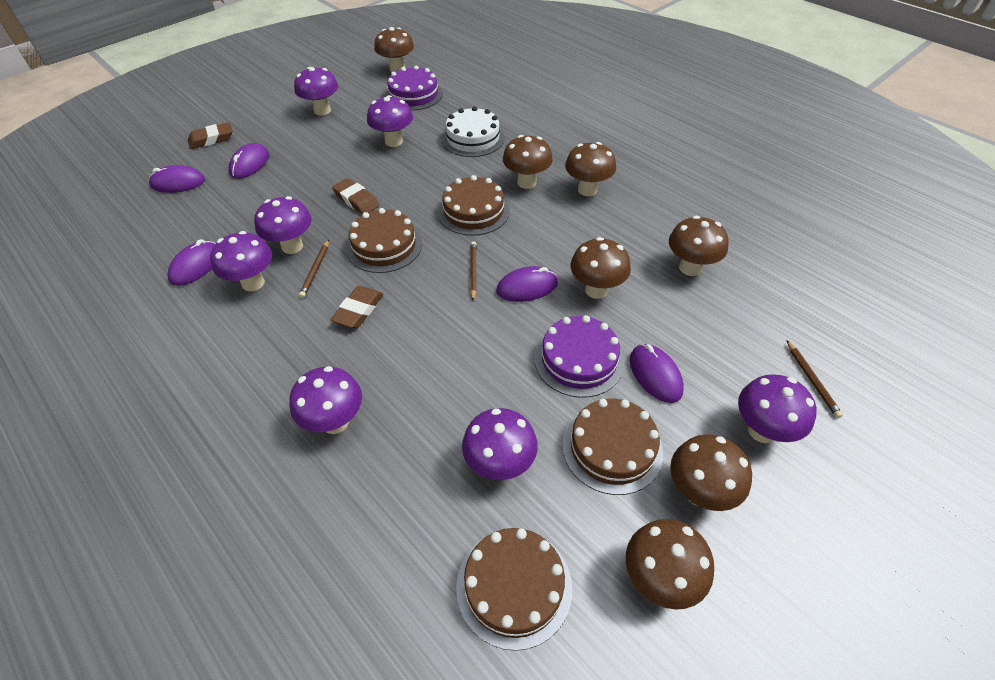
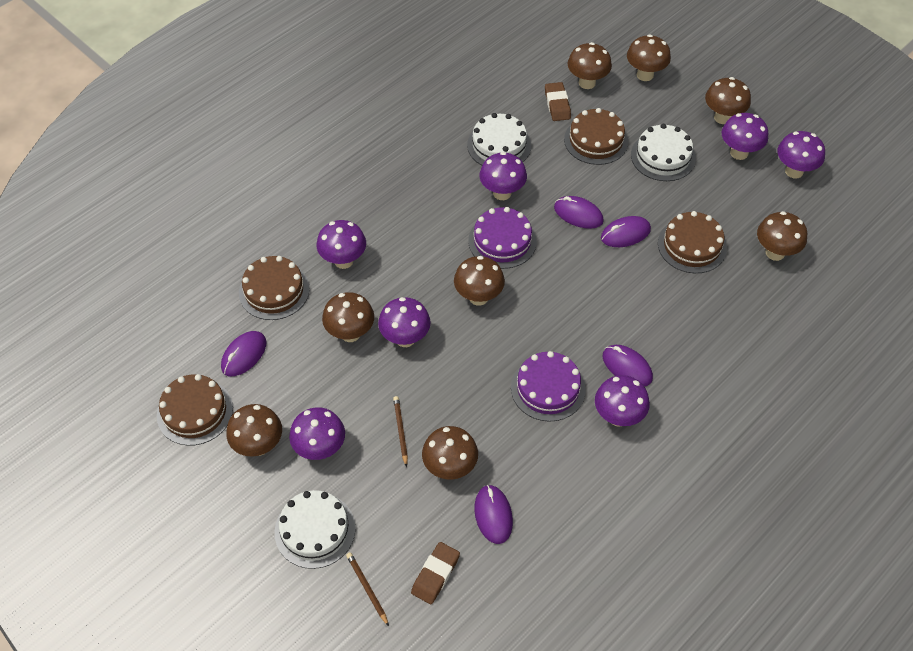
brown eraser: 3 -> 2
brown mushroom: 7 -> 8
brown pencil: 3 -> 2
white cake: 1 -> 3

